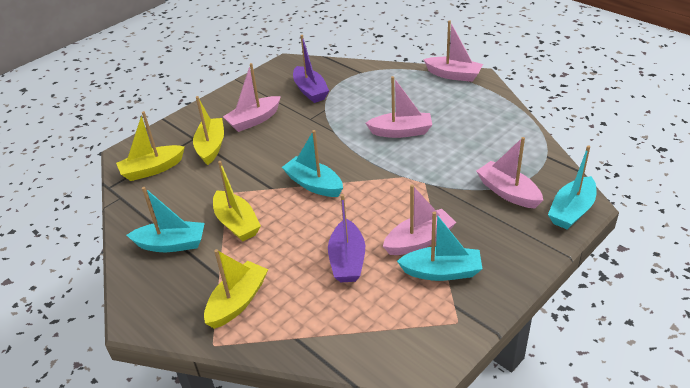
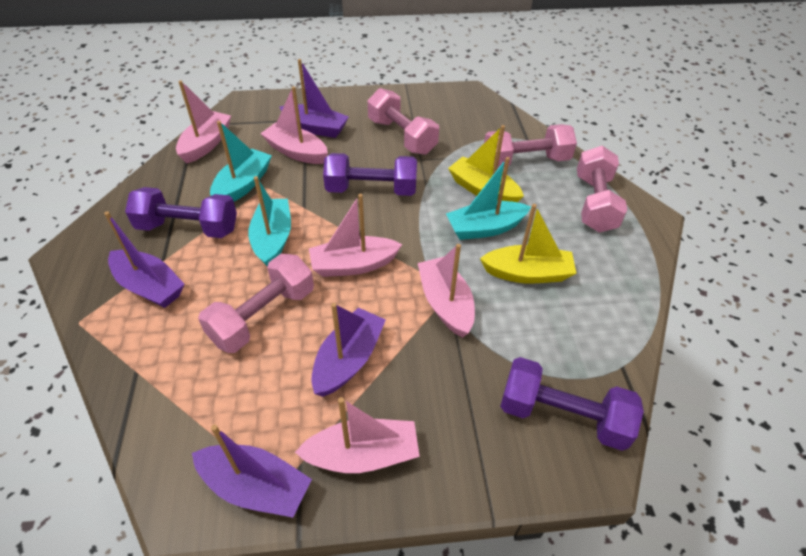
pink dumbbell: 0 -> 4
purple boat: 2 -> 4
purple dumbbell: 0 -> 3
turquoise boat: 4 -> 3
yellow boat: 4 -> 2

